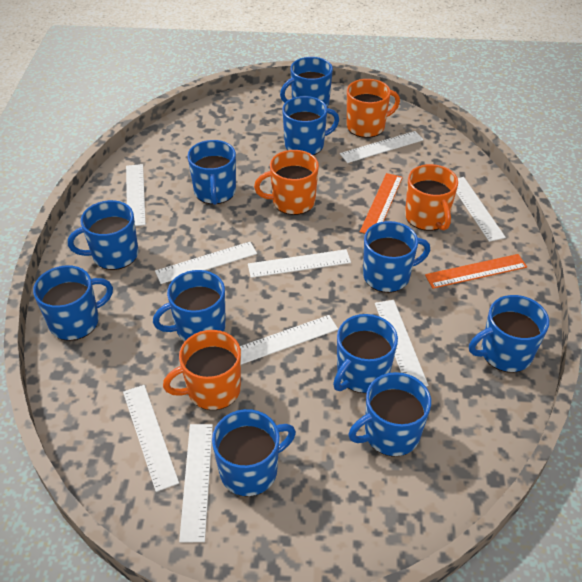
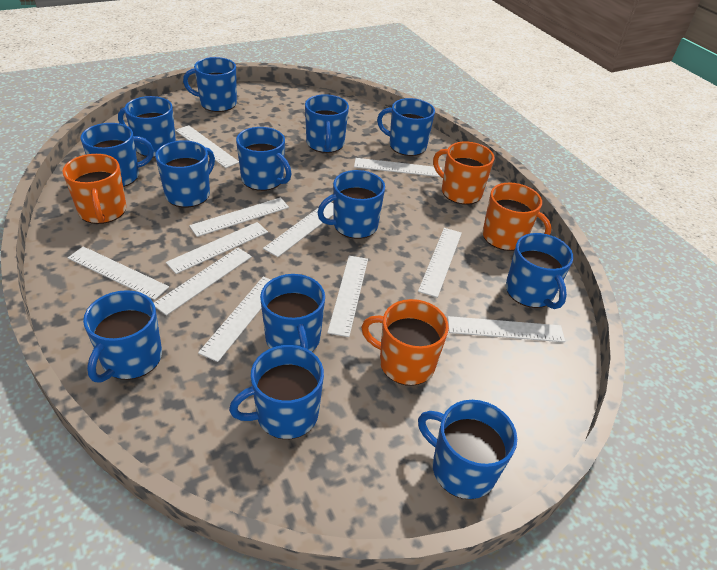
blue mug: 11 -> 13
orange ruler: 2 -> 0
white ruler: 9 -> 11

